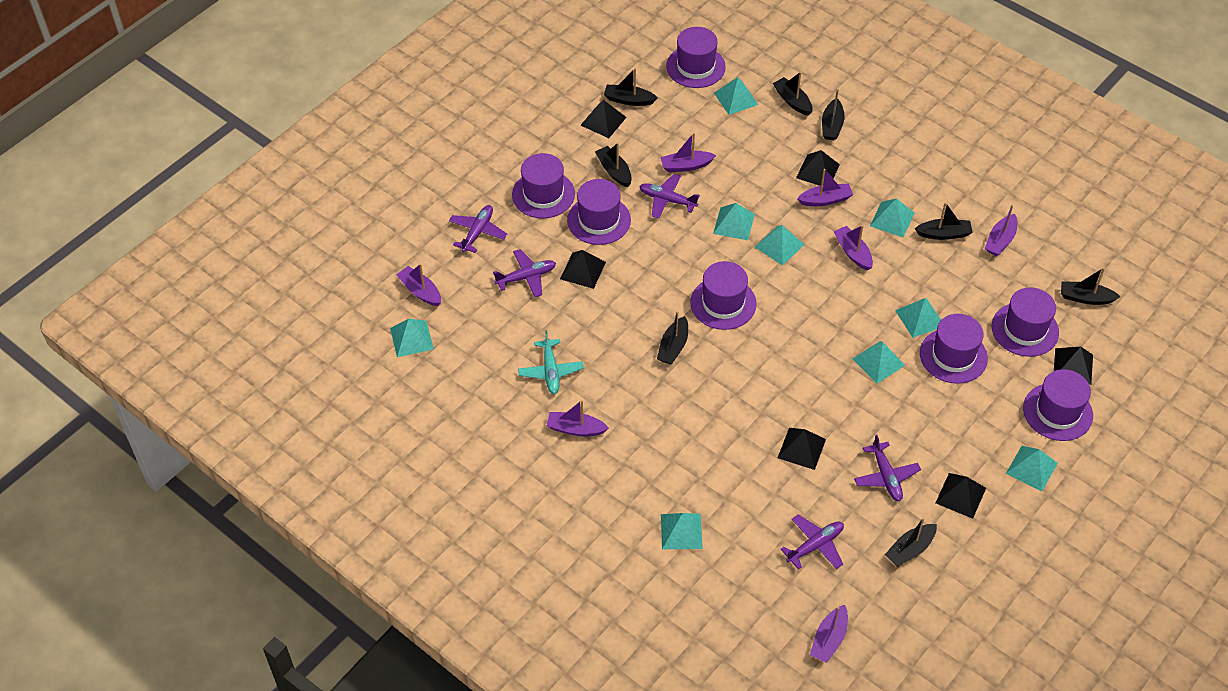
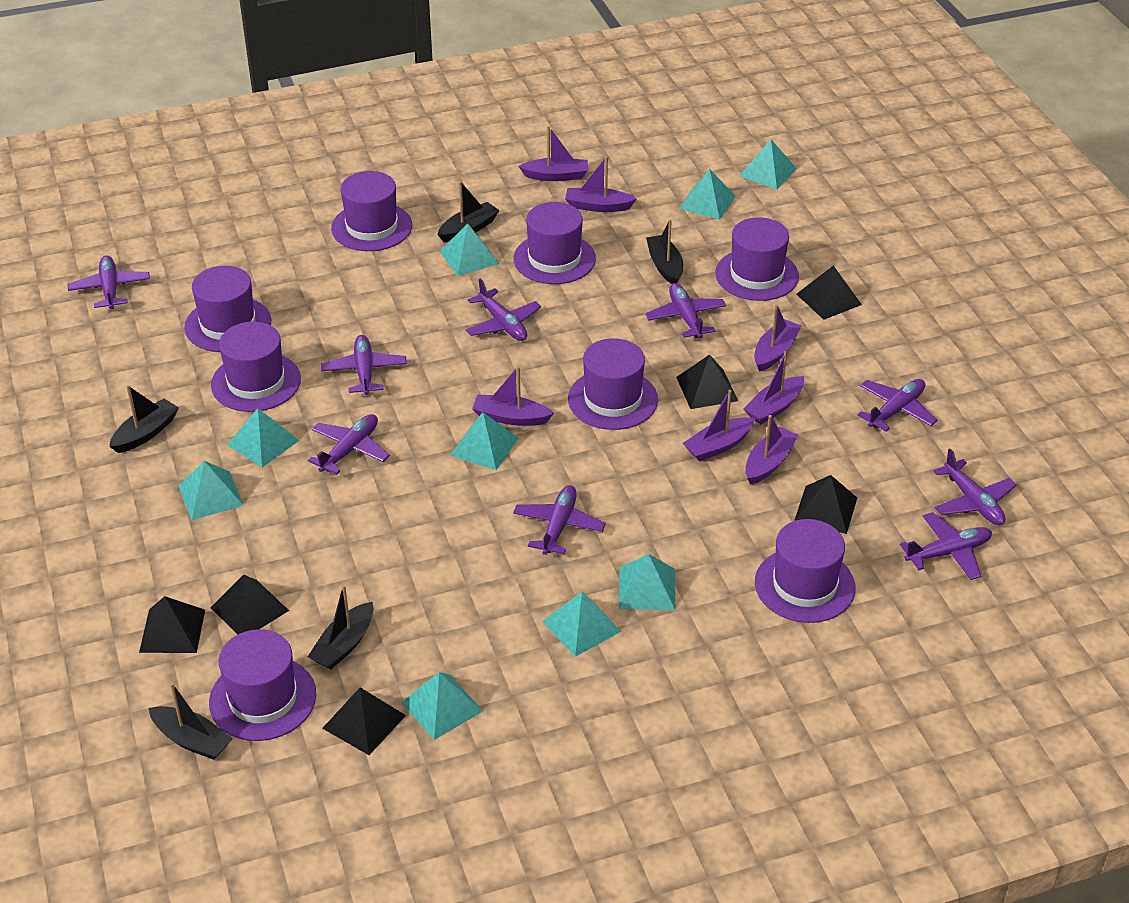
black boat: 8 -> 5
purple hat: 7 -> 8
purple plane: 5 -> 9
turquoise plane: 1 -> 0

